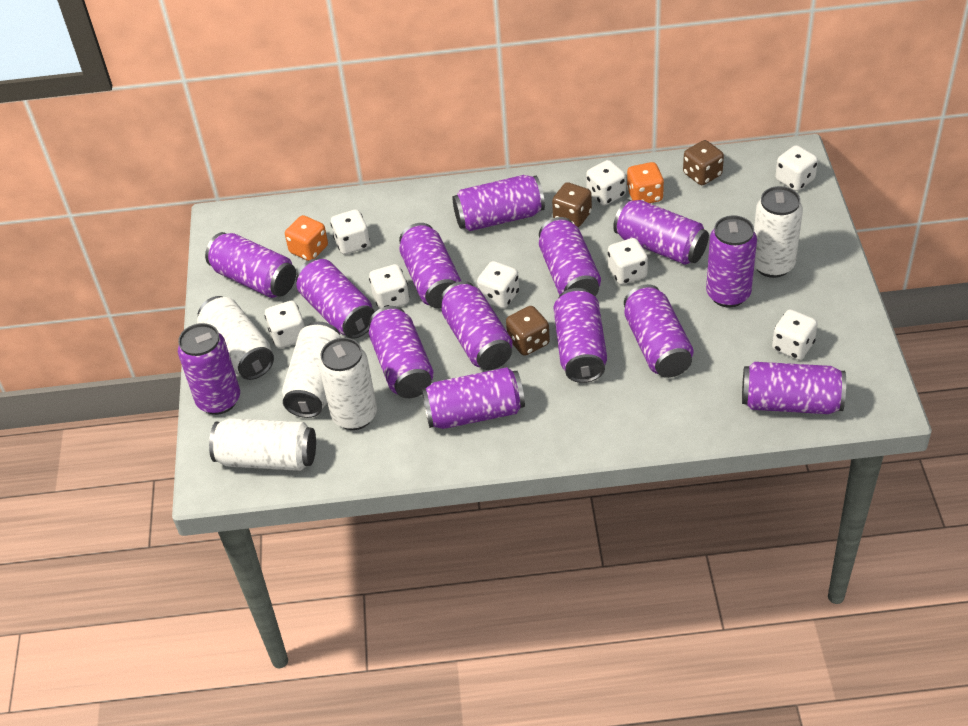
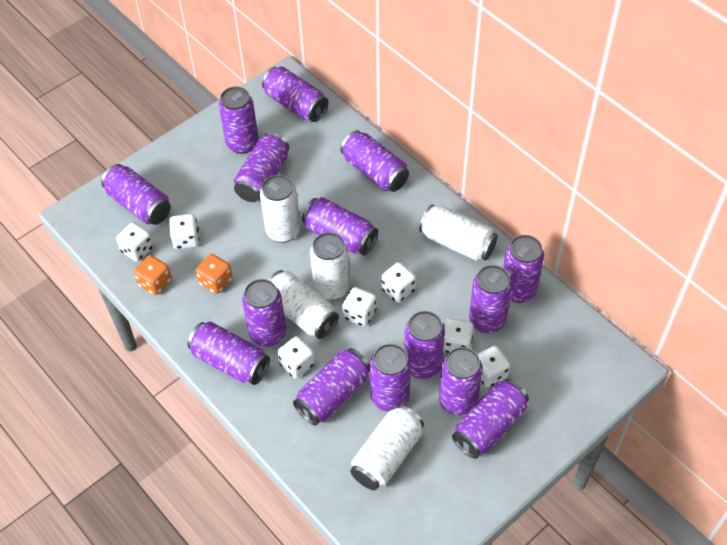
brown dice: 3 -> 0
purple can: 14 -> 15
white dice: 8 -> 7

